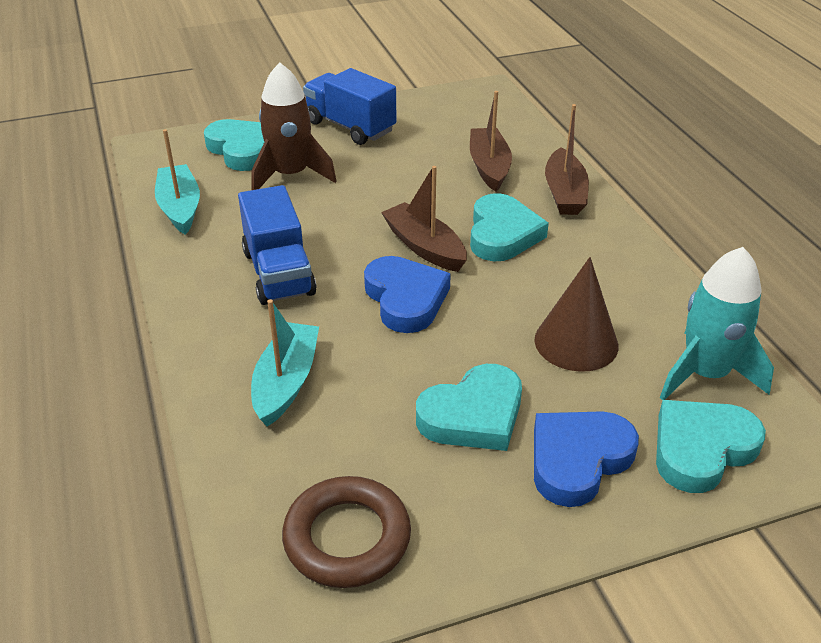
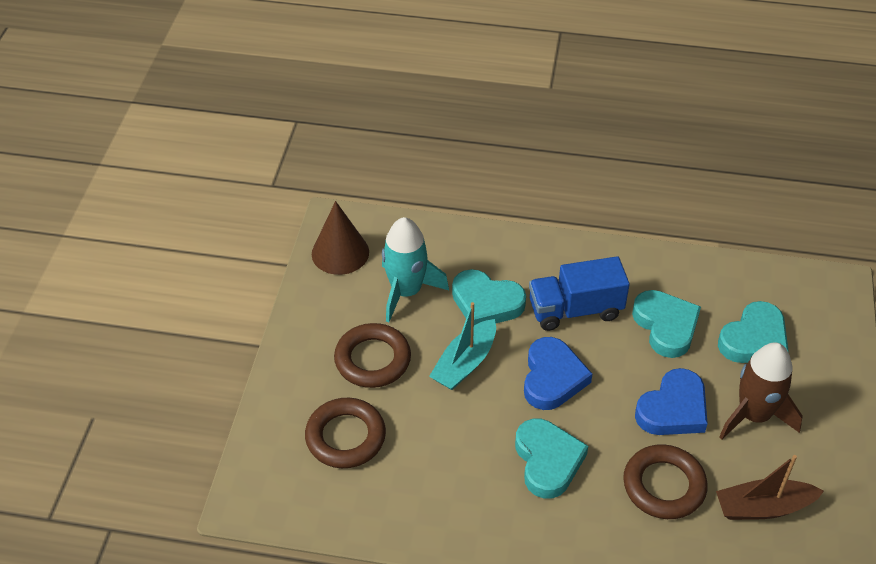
blue truck: 2 -> 1
brown boat: 3 -> 1
brown ring: 1 -> 3
turquoise boat: 2 -> 1

